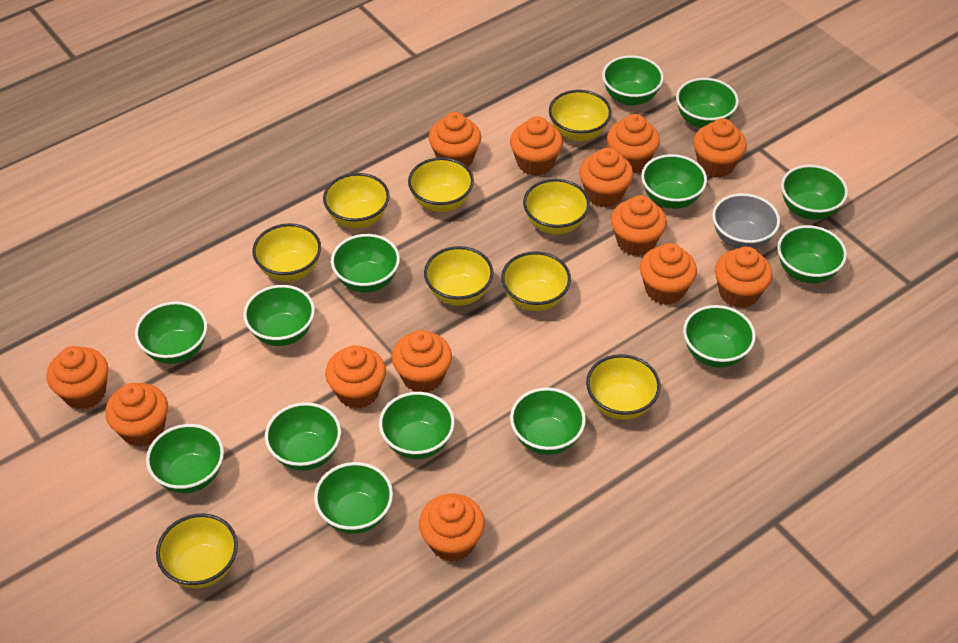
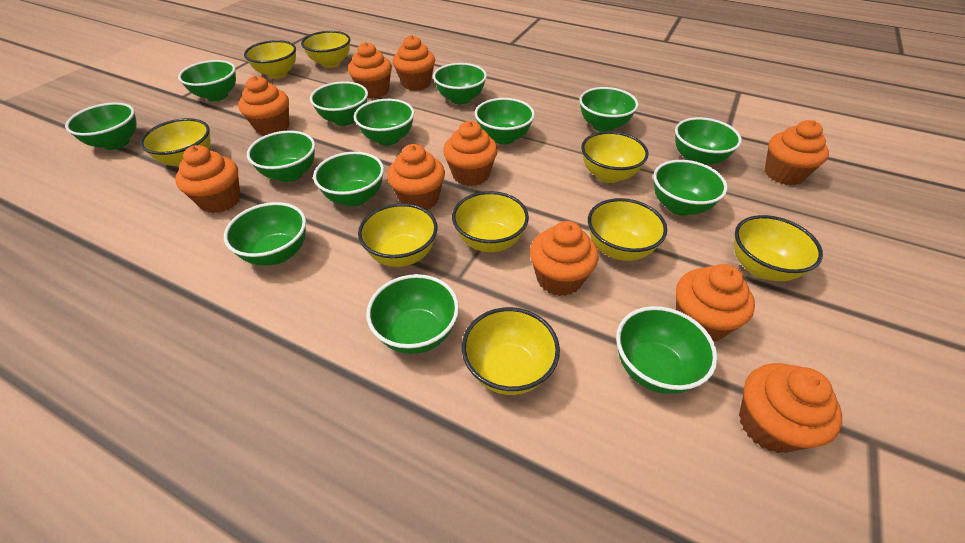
grey bowl: 1 -> 0
orange cupcake: 13 -> 10

